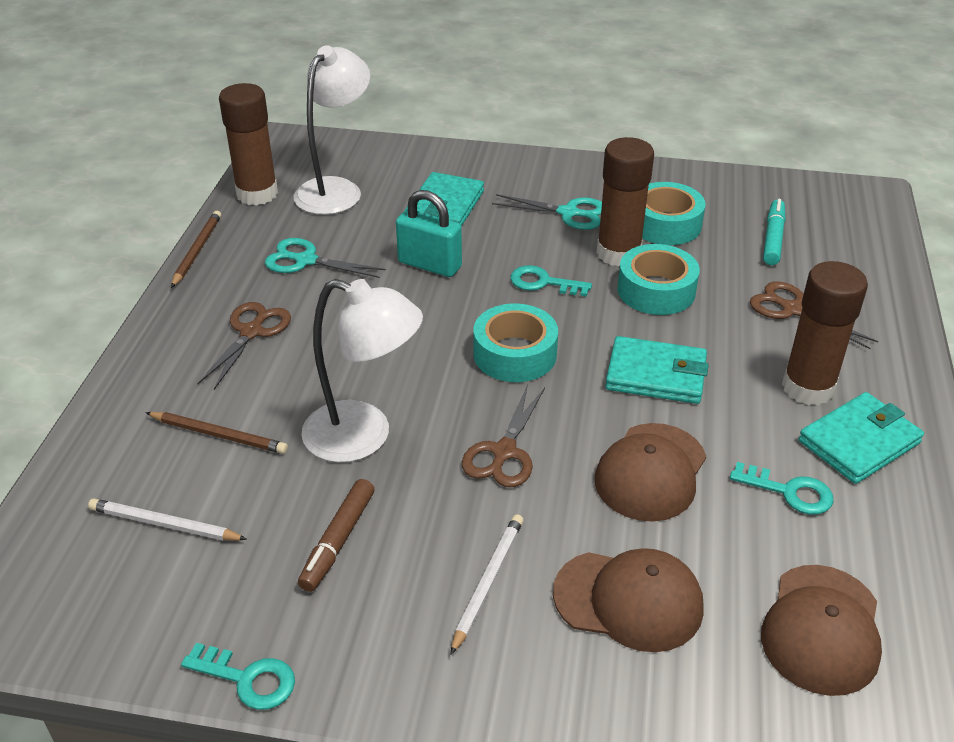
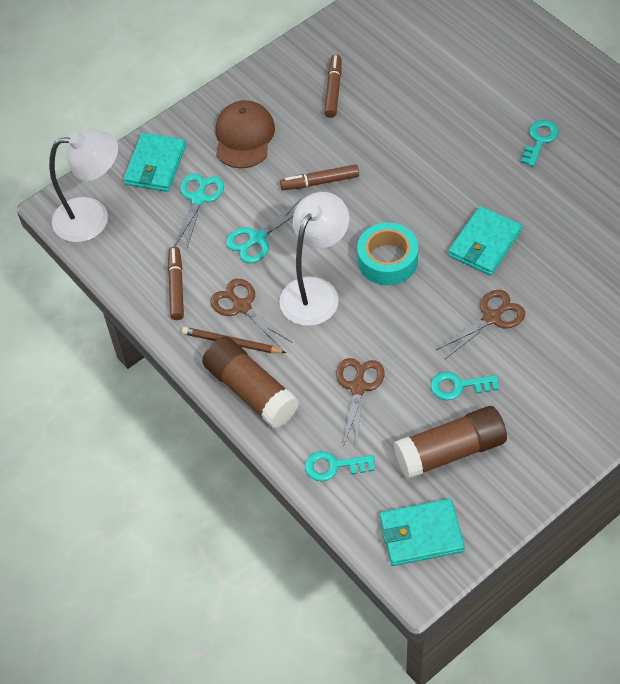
brown cap: 3 -> 1
brown glue stick: 3 -> 2
brown marker: 1 -> 3
brown pencil: 2 -> 1
turquoise marker: 1 -> 0
turquoise padlock: 1 -> 0
turquoise tape: 3 -> 1
white pencil: 2 -> 0

